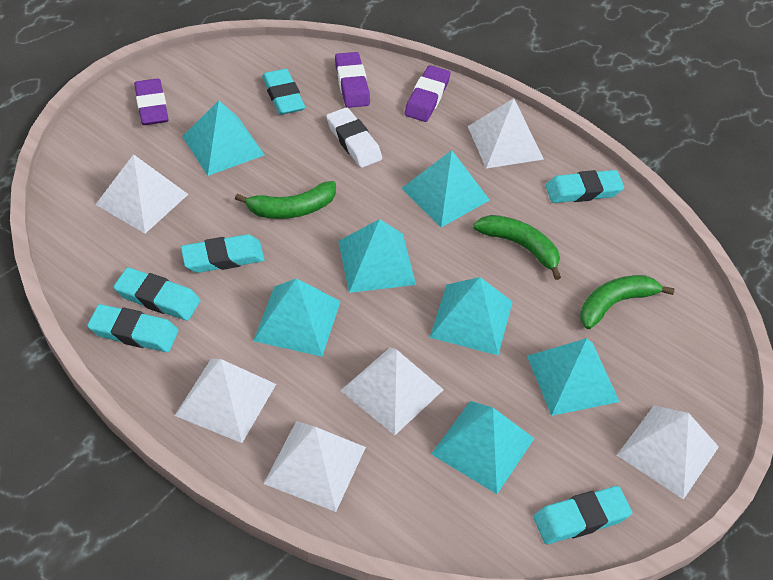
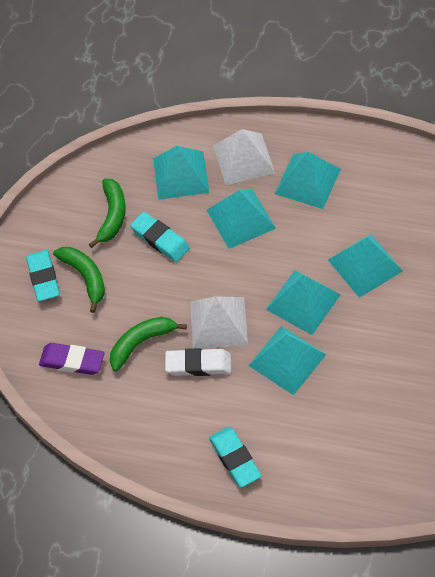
purple eraser: 3 -> 1
turquoise eraser: 6 -> 3
turquoise pyramid: 7 -> 6
white pyramid: 6 -> 2

